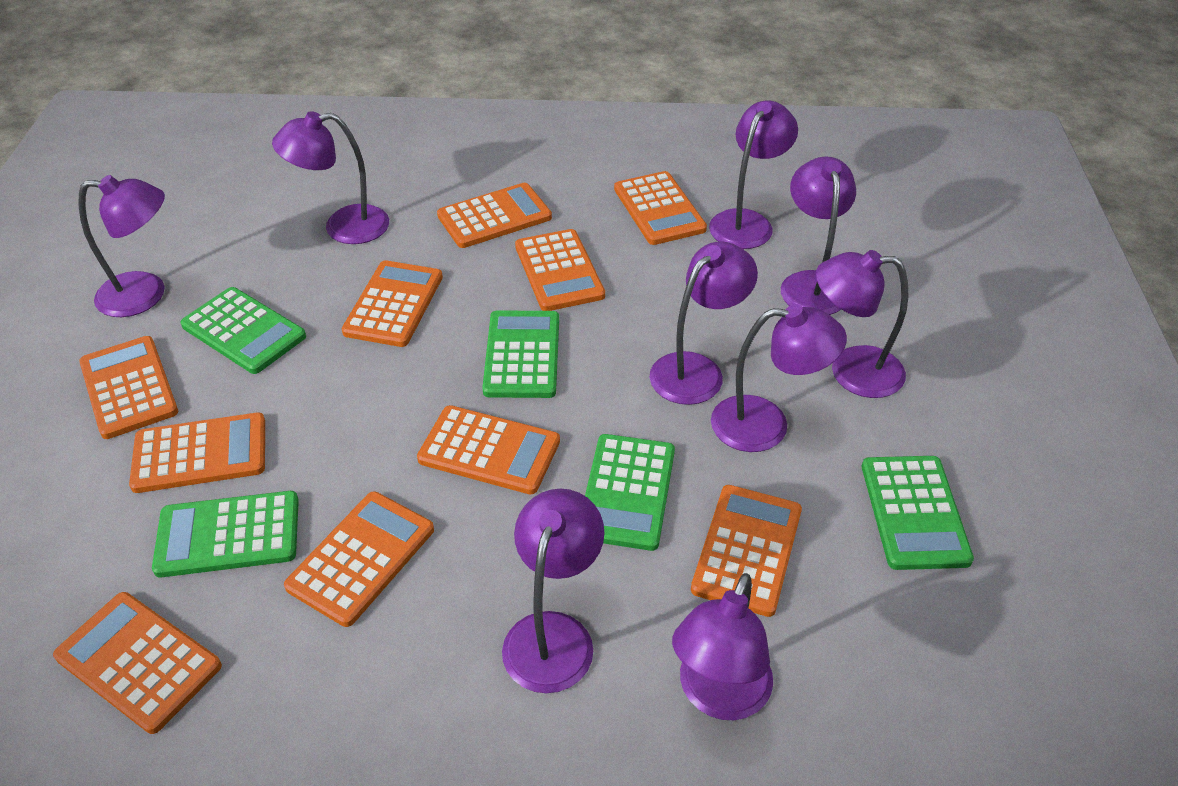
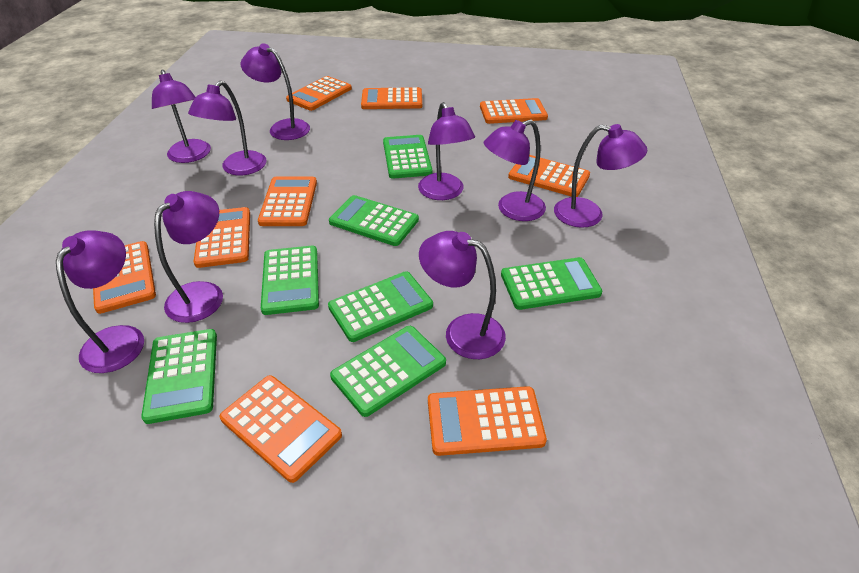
green calculator: 5 -> 7
orange calculator: 10 -> 9

